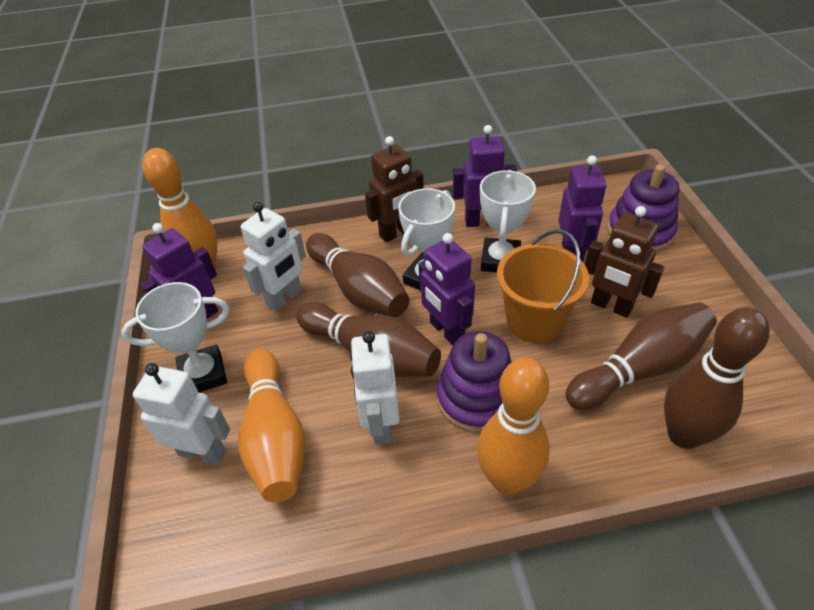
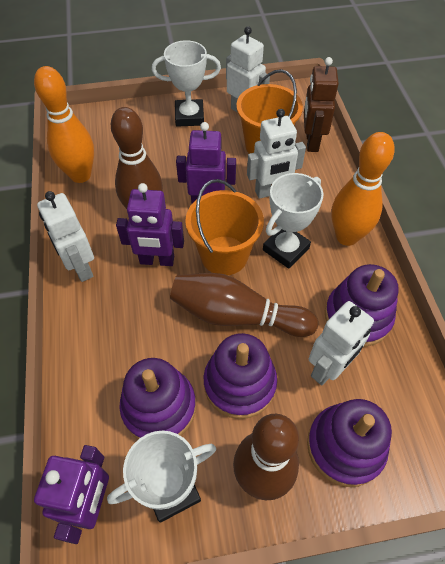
brown bowling pin: 4 -> 3
brown robot: 2 -> 1
orange bowling pin: 3 -> 2
orange bucket: 1 -> 2
purple robot: 4 -> 3
purple stacking toy: 2 -> 4
white robot: 3 -> 4

